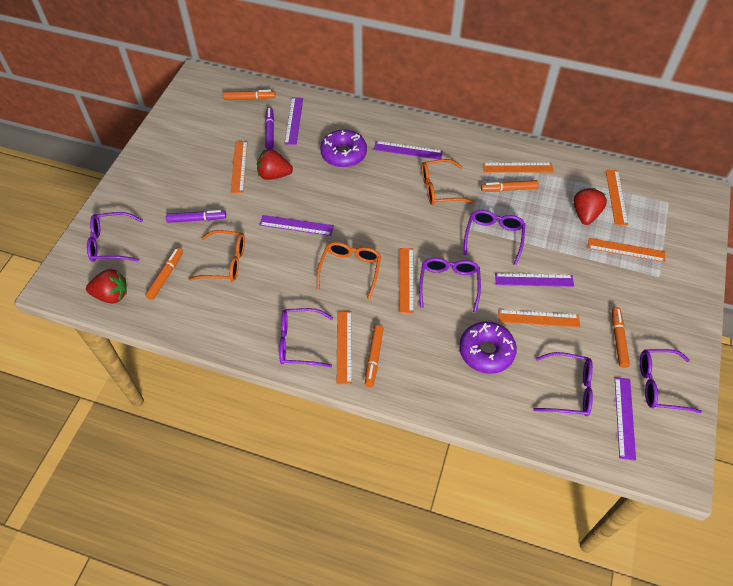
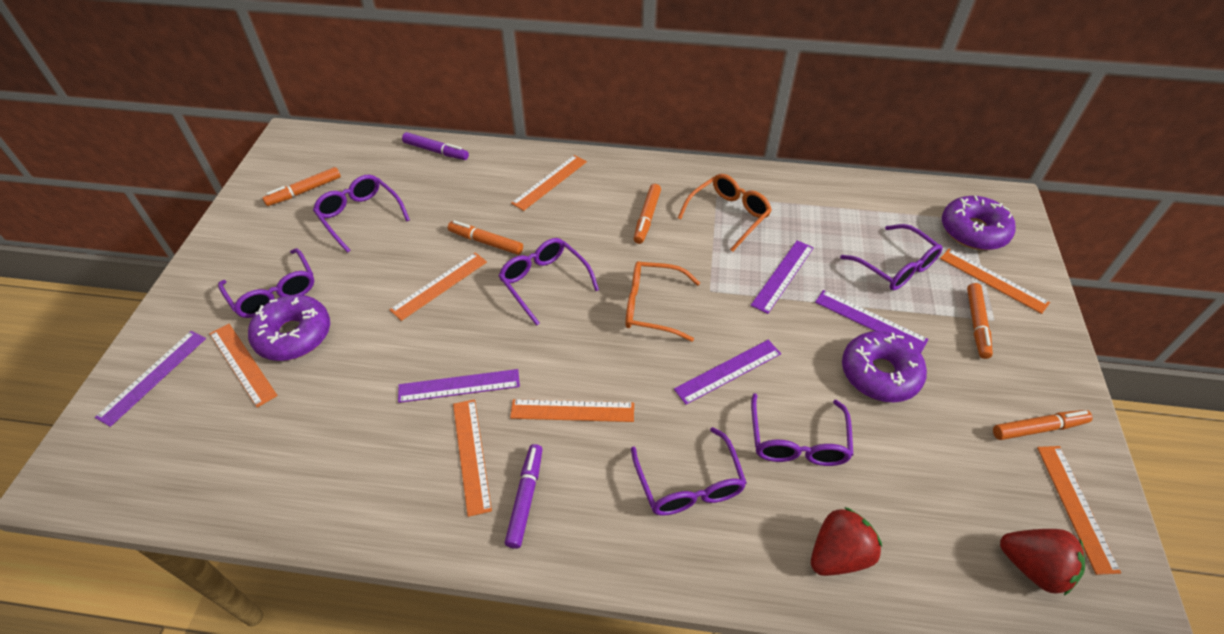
orange glasses: 3 -> 2
purple donut: 2 -> 3
red strawberry: 3 -> 2

